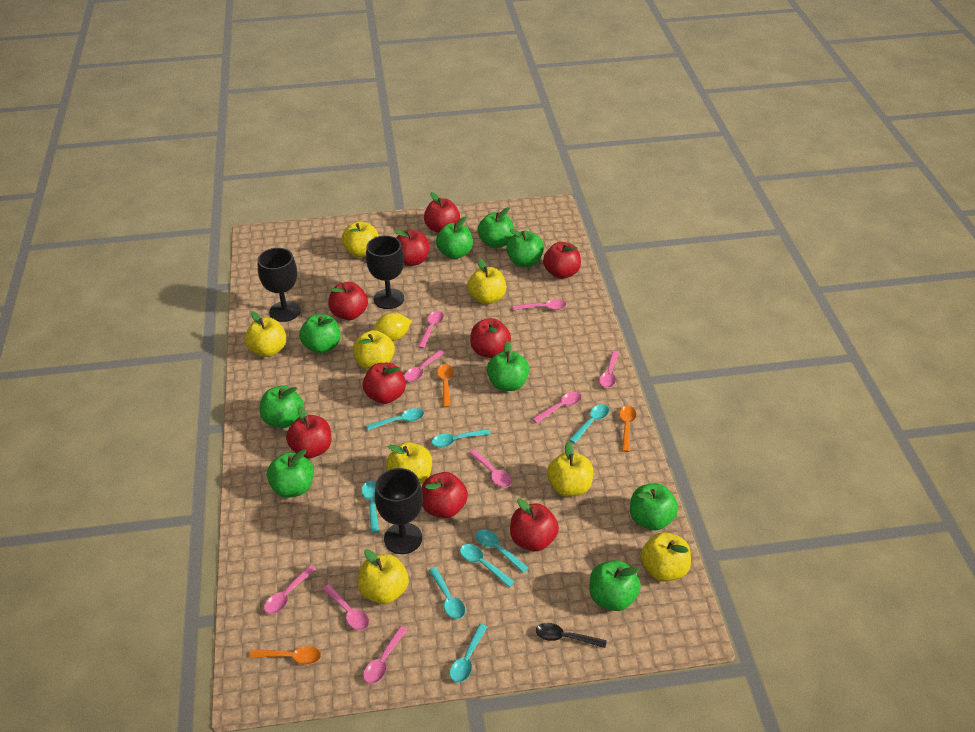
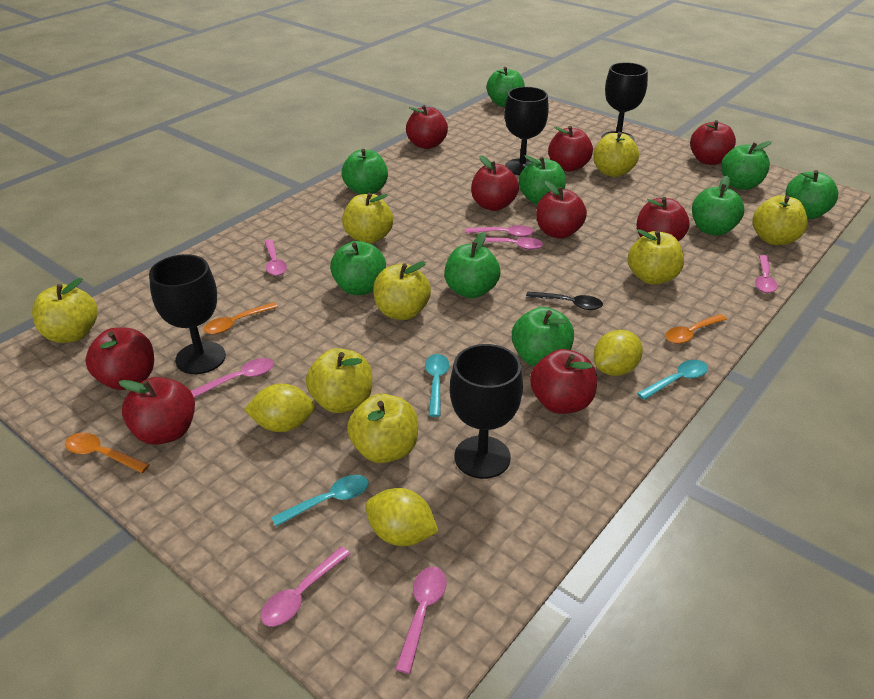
black goblet: 3 -> 4
pink spoon: 9 -> 7
turquoise spoon: 8 -> 3
yellow lemon: 1 -> 3

